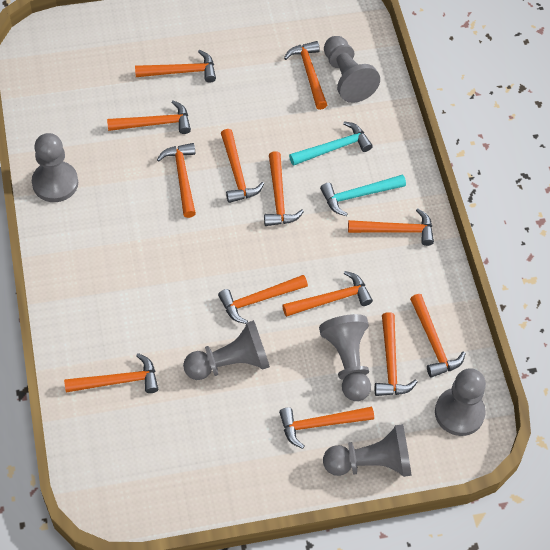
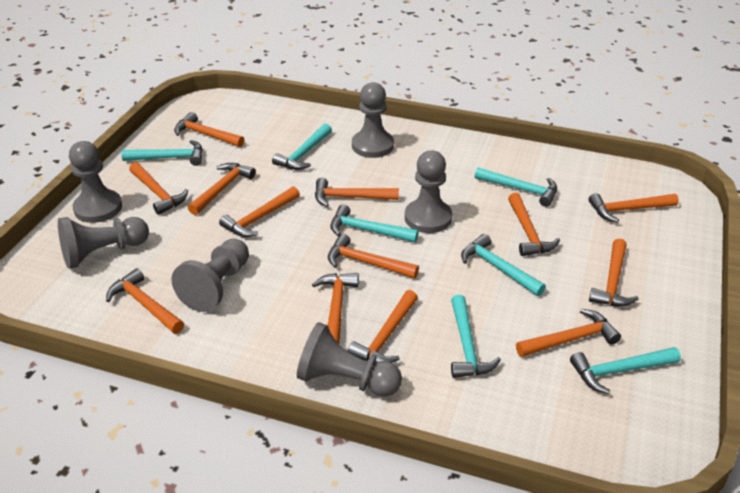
turquoise hammer: 2 -> 7

